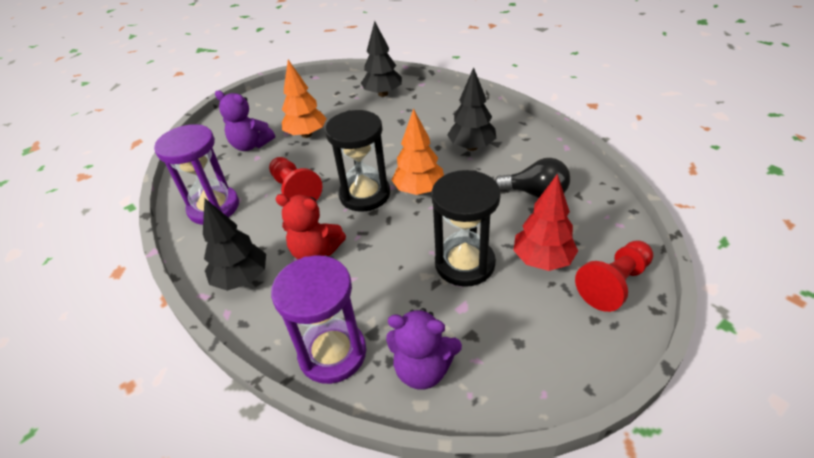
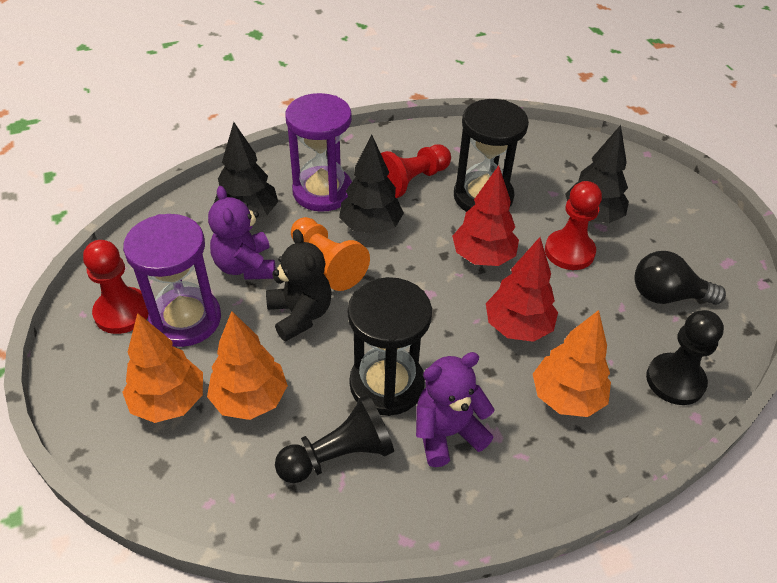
black pawn: 0 -> 2
black teddy bear: 0 -> 1
orange pawn: 0 -> 1
orange tree: 2 -> 3
red pawn: 2 -> 3
red teddy bear: 1 -> 0
red tree: 1 -> 2

